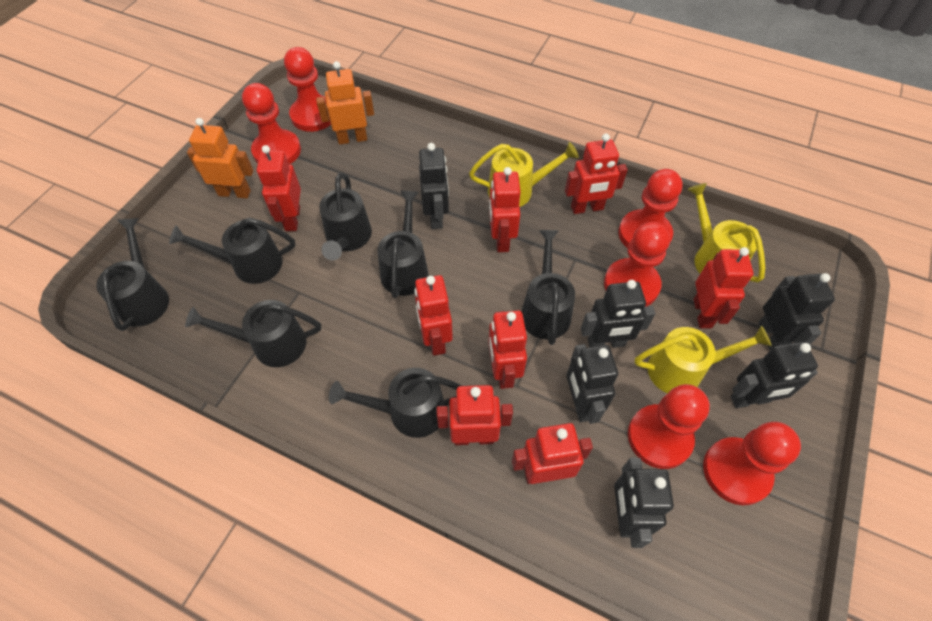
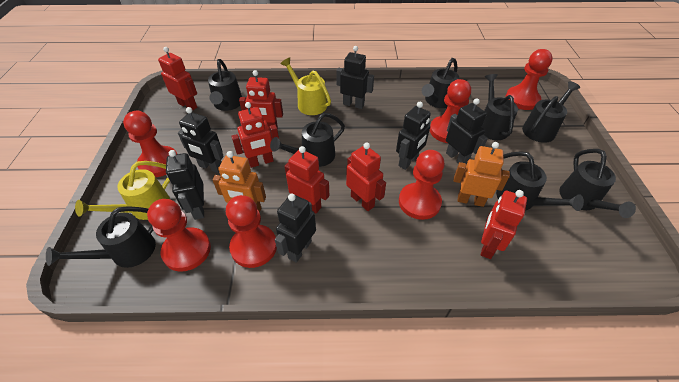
black watering can: 7 -> 8
red robot: 8 -> 6
yellow watering can: 3 -> 2

